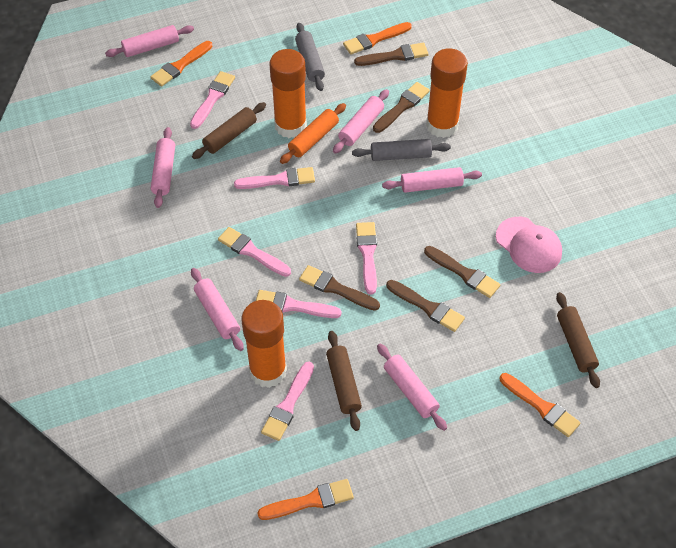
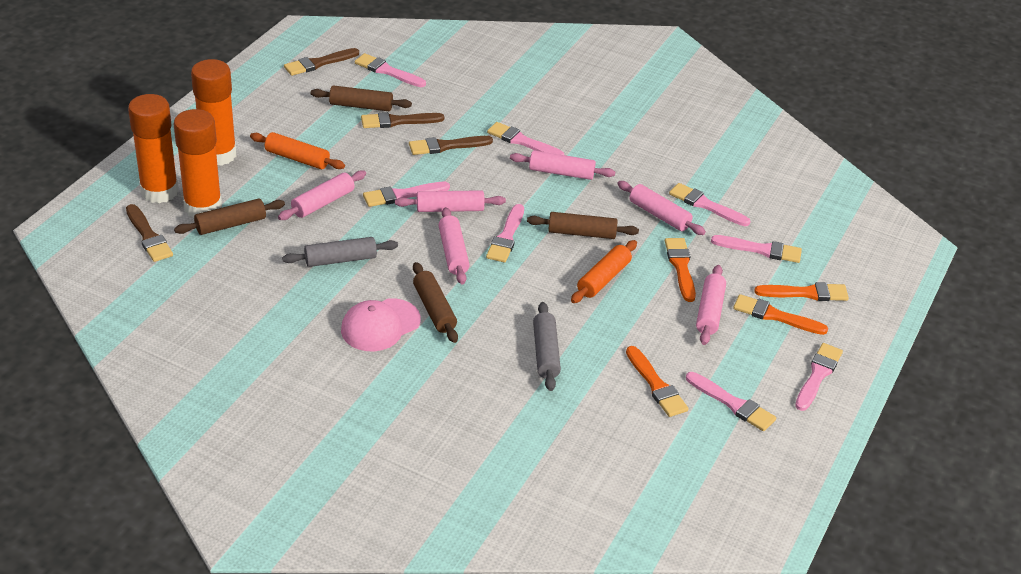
brown brush: 5 -> 4
brown rolling pin: 3 -> 4
orange rolling pin: 1 -> 2
pink brush: 6 -> 8

